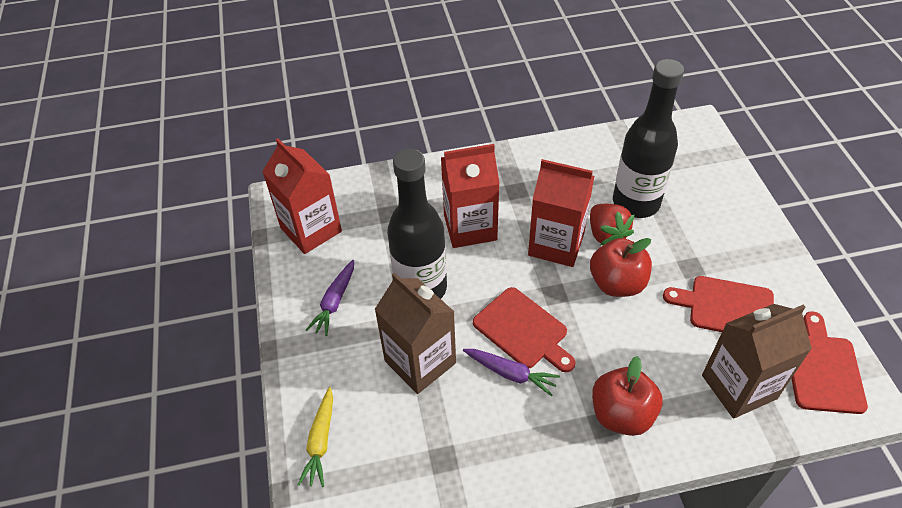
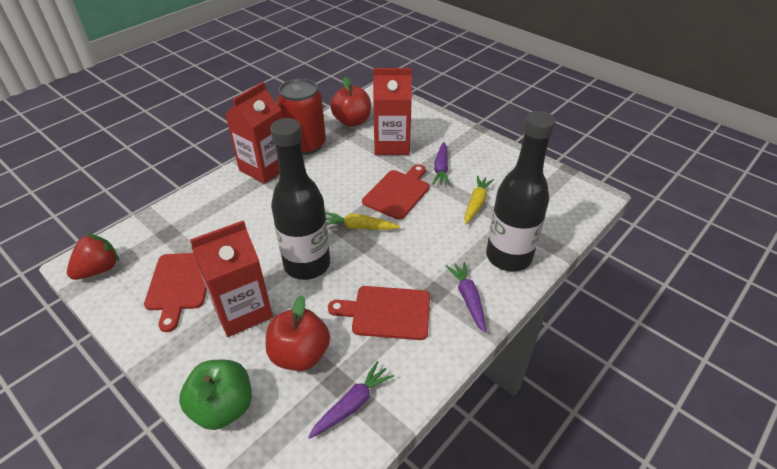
brown carton: 2 -> 0
green apple: 0 -> 1
purple carrot: 2 -> 3
red can: 0 -> 1
yellow carrot: 1 -> 2

